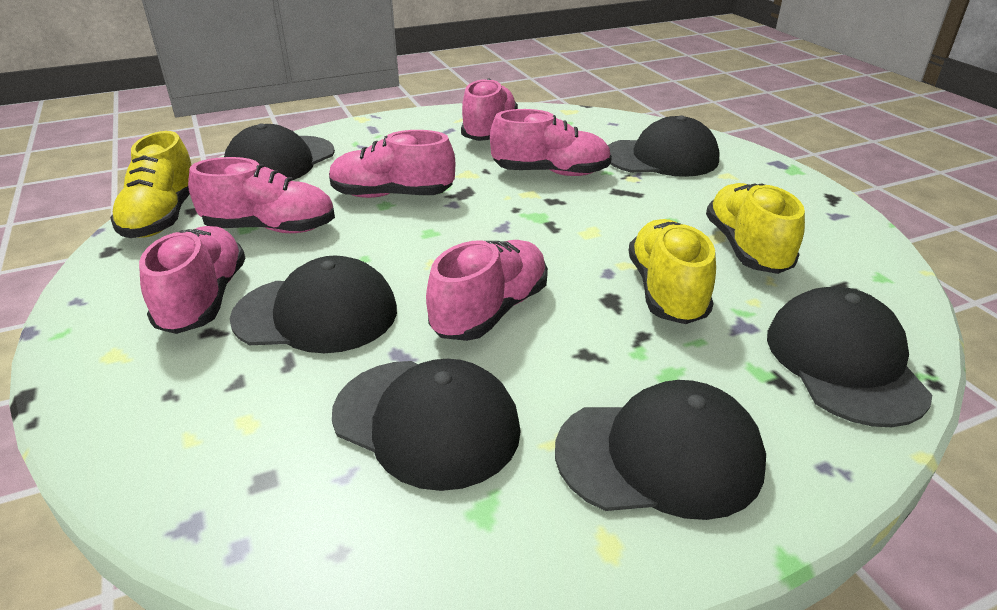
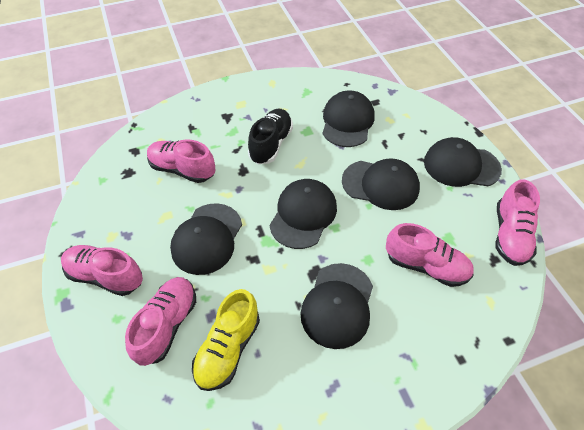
black shoe: 0 -> 1
pink shoe: 6 -> 5
yellow shoe: 3 -> 1

